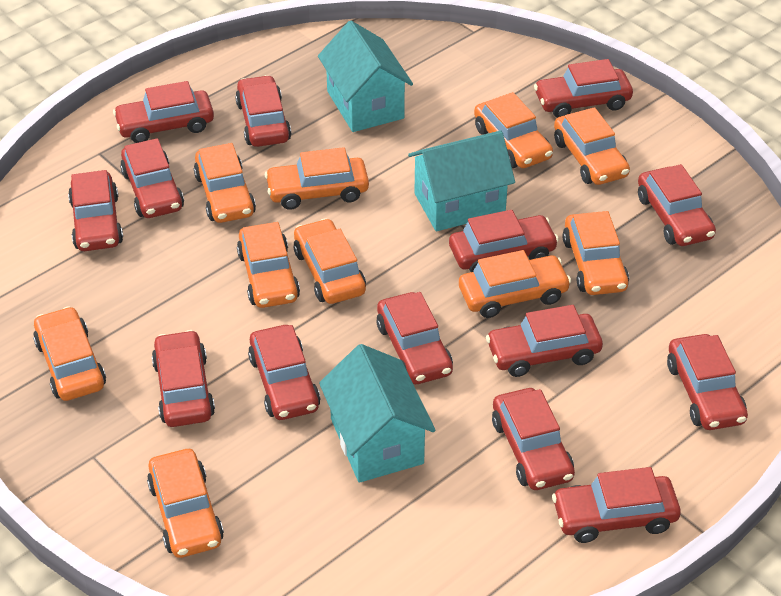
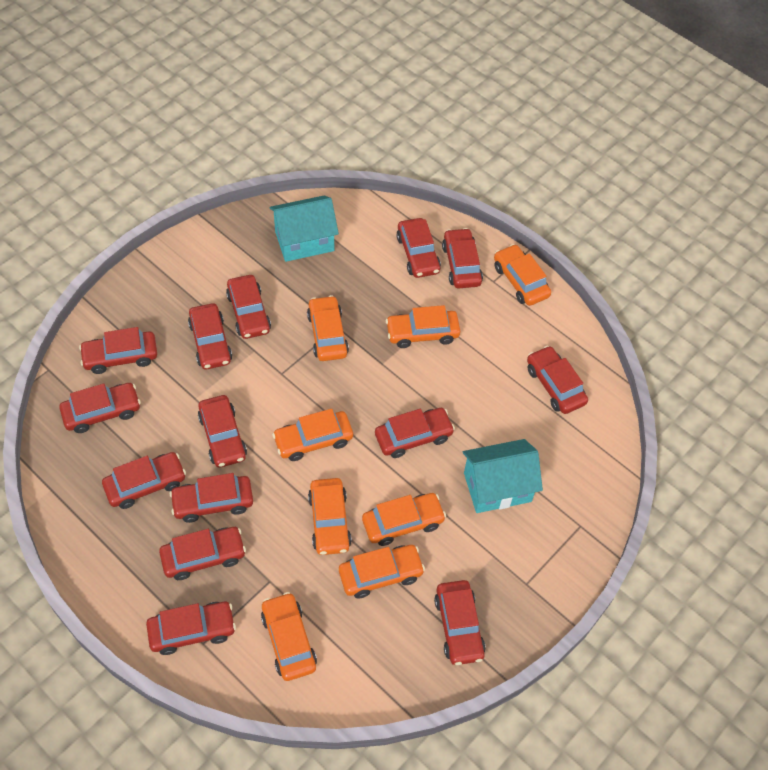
orange car: 10 -> 8
turquoise house: 3 -> 2

